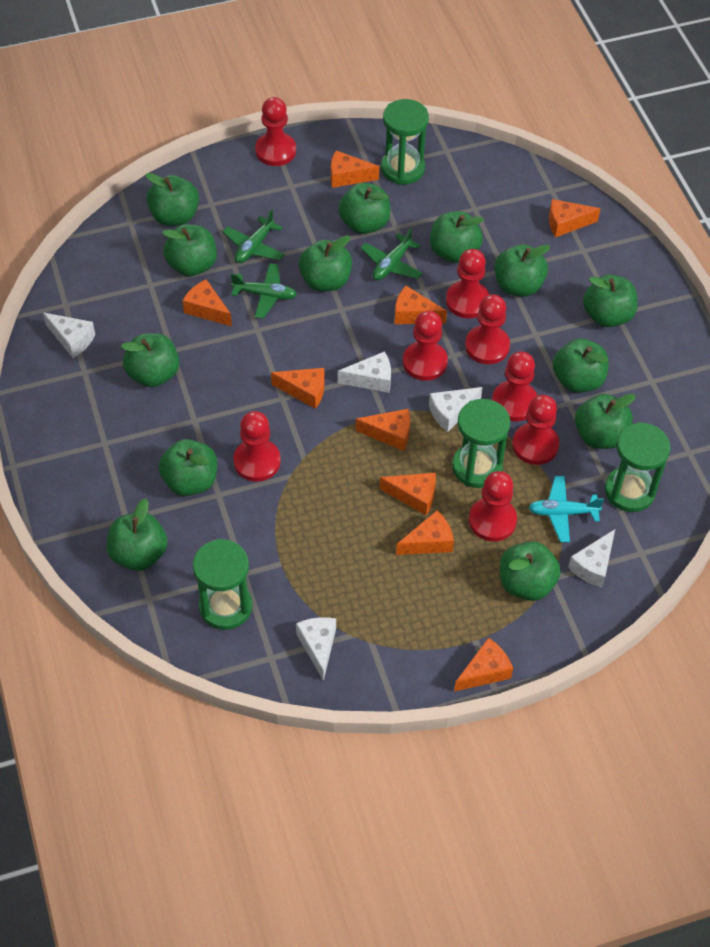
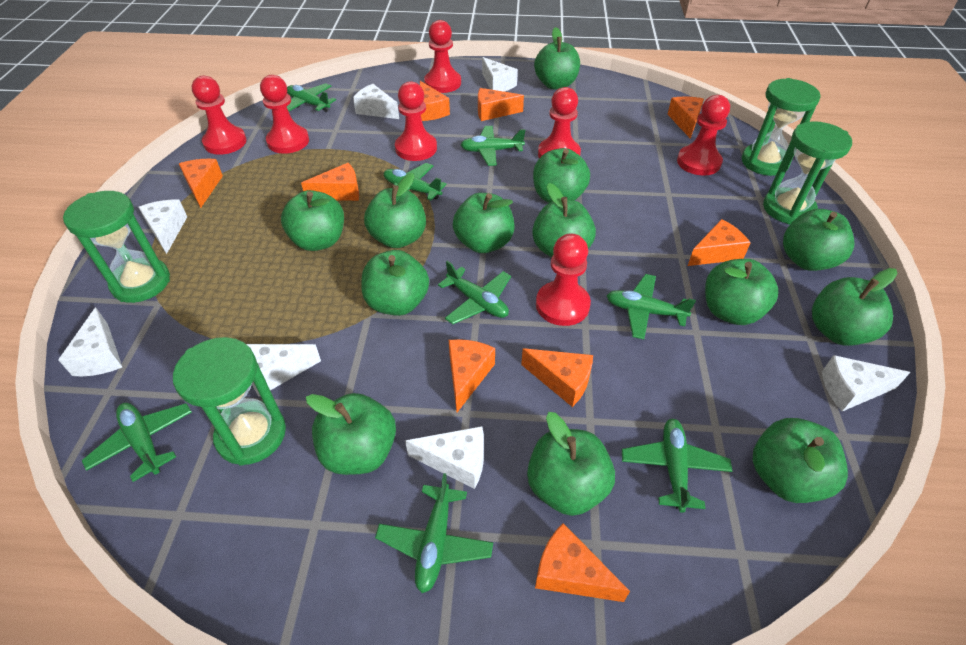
green plane: 3 -> 8
red pawn: 8 -> 7
turquoise plane: 1 -> 0
white cheese: 5 -> 7

